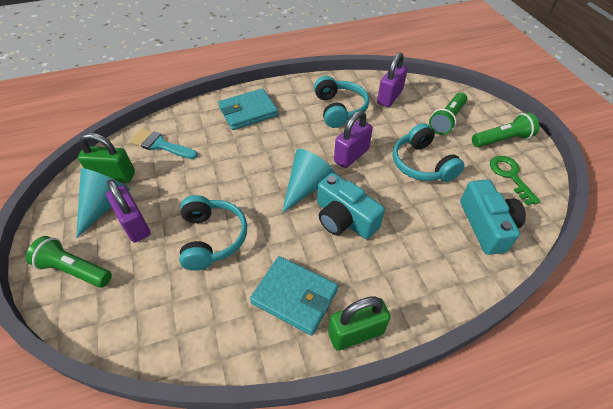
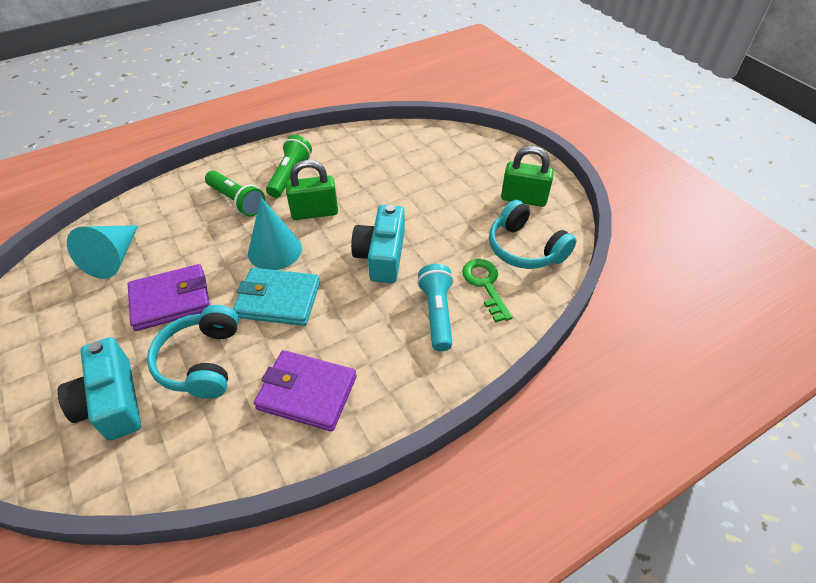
green flashlight: 3 -> 2
purple padlock: 3 -> 0
purple wallet: 0 -> 2
turquoise brush: 1 -> 0
turquoise flashlight: 0 -> 1
turquoise headphones: 3 -> 2
turquoise wallet: 2 -> 1

